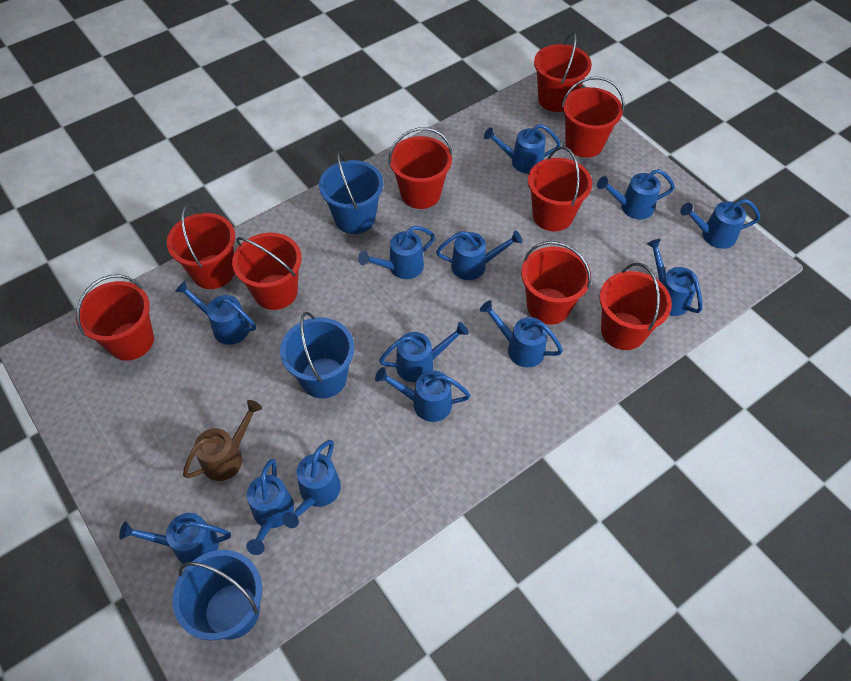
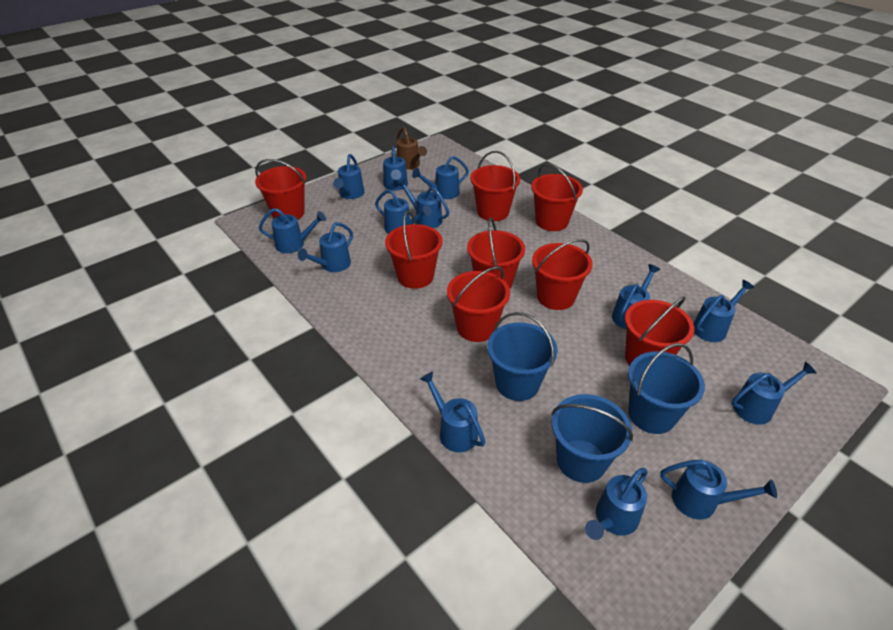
red bucket: 9 -> 8

